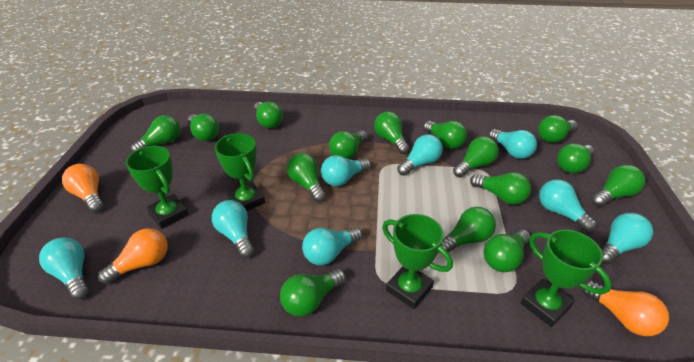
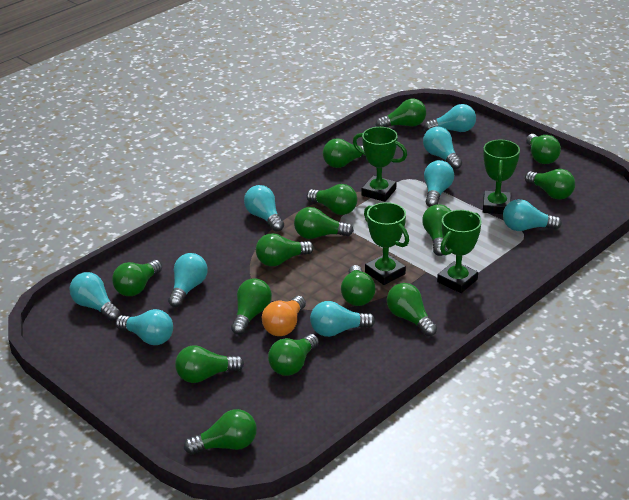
orange light bulb: 3 -> 1
turquoise light bulb: 8 -> 9

